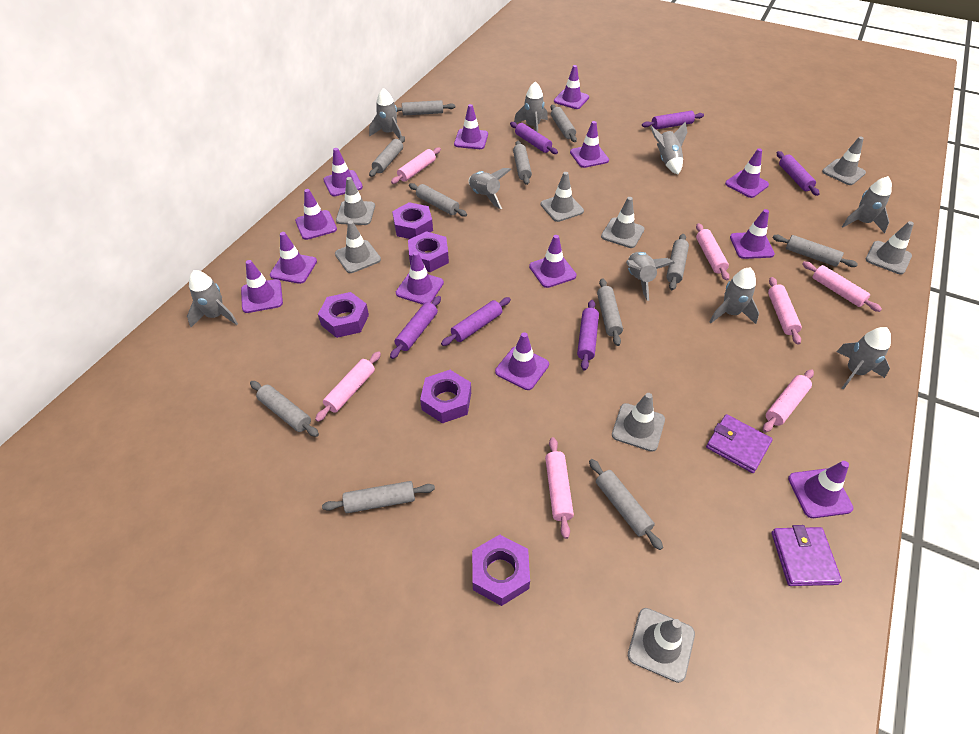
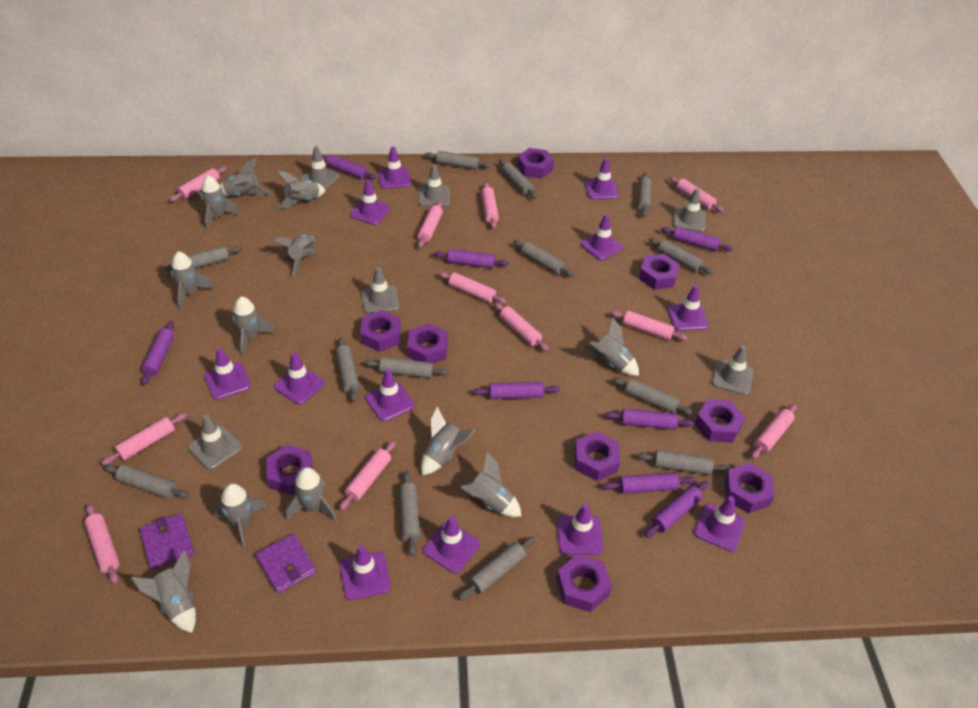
grey rocket: 9 -> 12
grey rolling pin: 11 -> 13
grey traffic cone: 8 -> 6
pink rolling pin: 7 -> 11
purple nut: 5 -> 9
purple rolling pin: 6 -> 8
purple traffic cone: 13 -> 12

